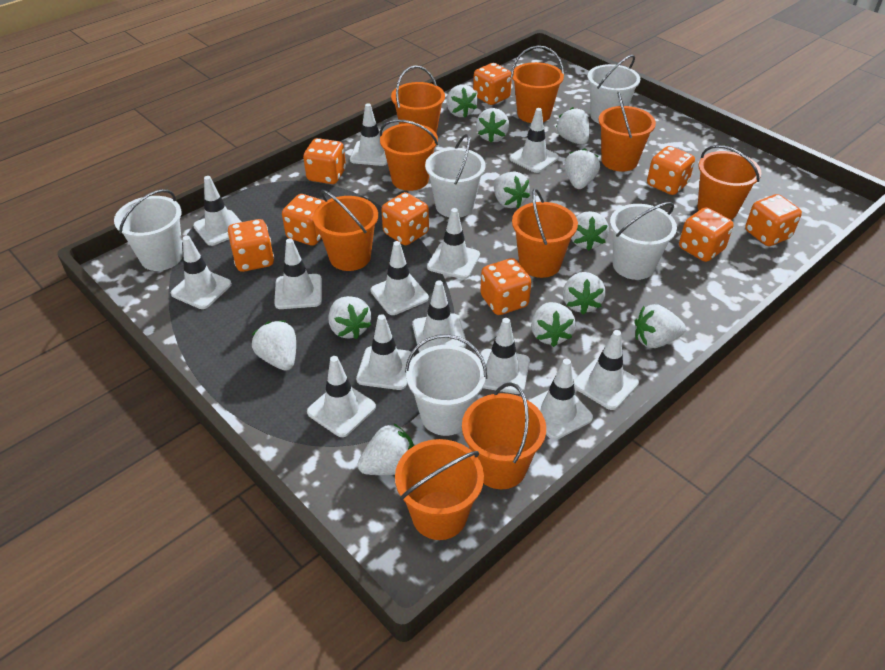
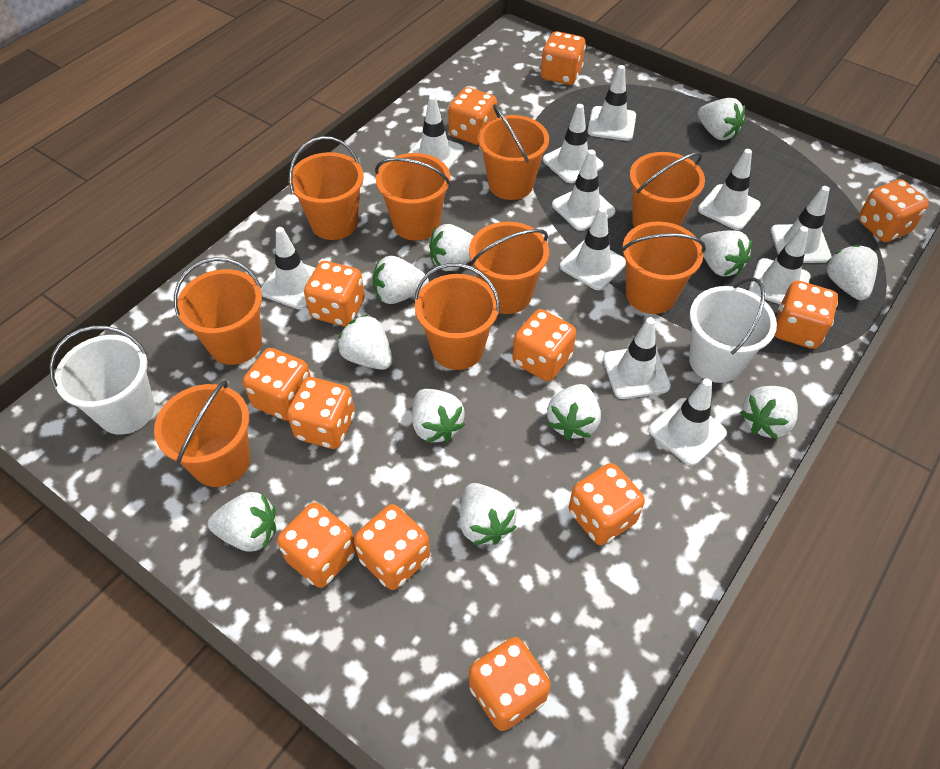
orange dice: 9 -> 12
white bucket: 5 -> 2
white strawberry: 12 -> 11
white traffic cone: 13 -> 11

